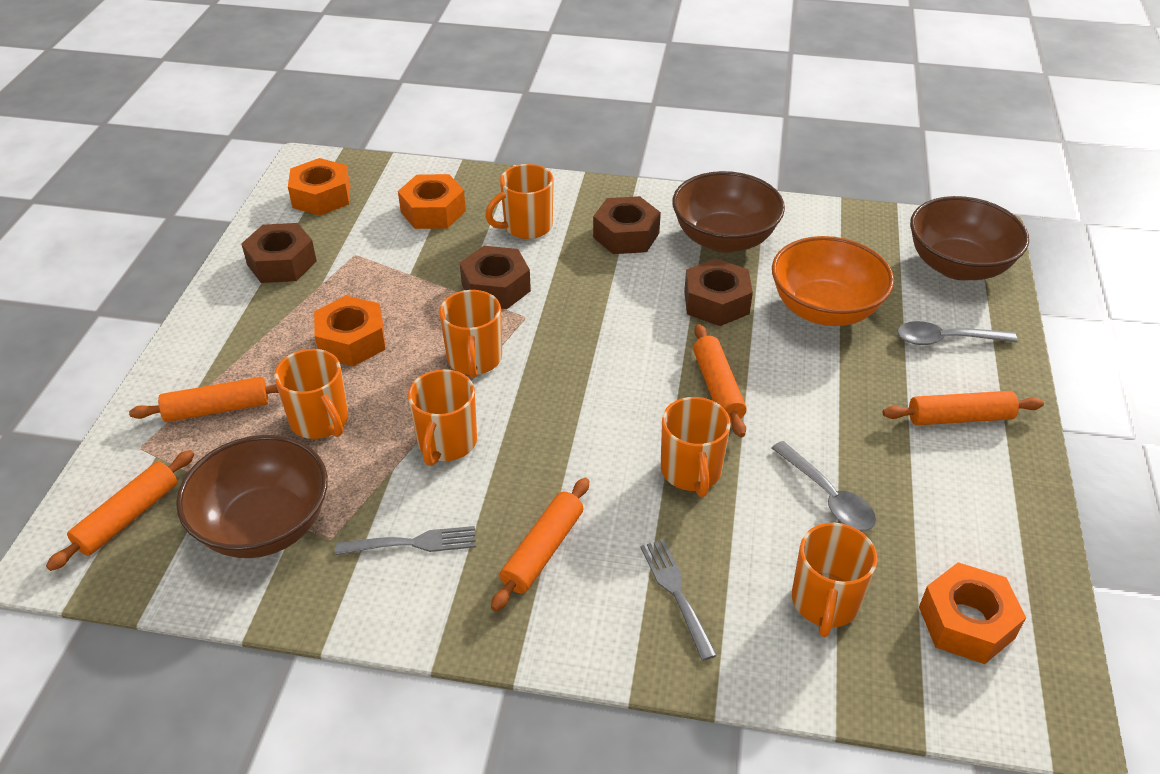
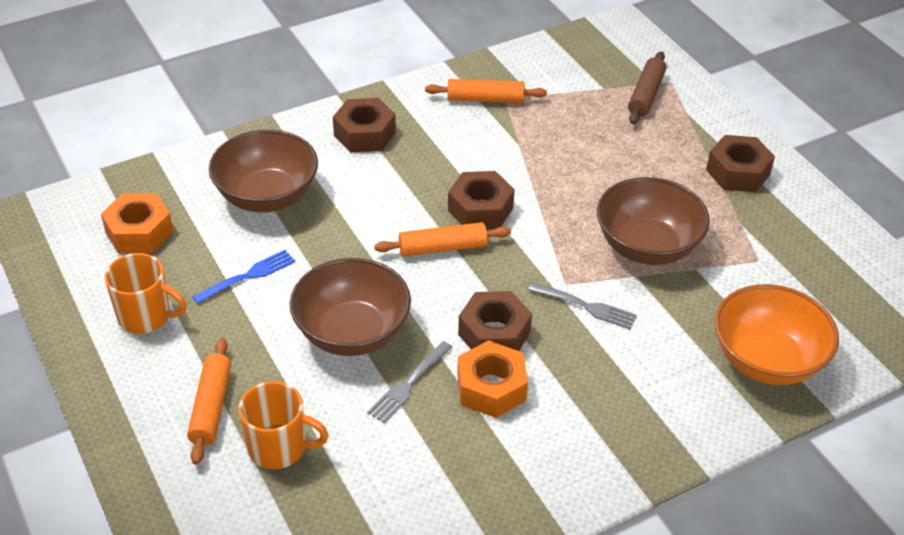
blue fork: 0 -> 1
brown rolling pin: 0 -> 1
grey spoon: 2 -> 0
orange mug: 6 -> 2
orange nut: 4 -> 2
orange rolling pin: 5 -> 3

